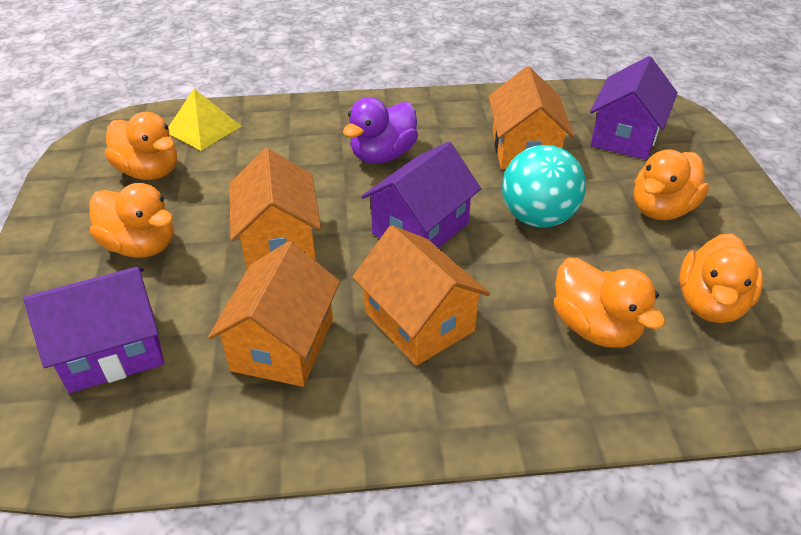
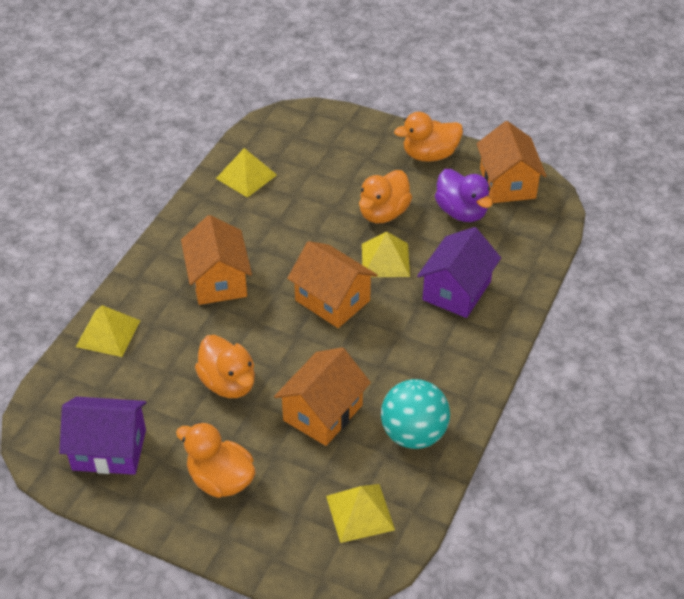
orange duck: 5 -> 4
purple house: 3 -> 2
yellow pyramid: 1 -> 4

